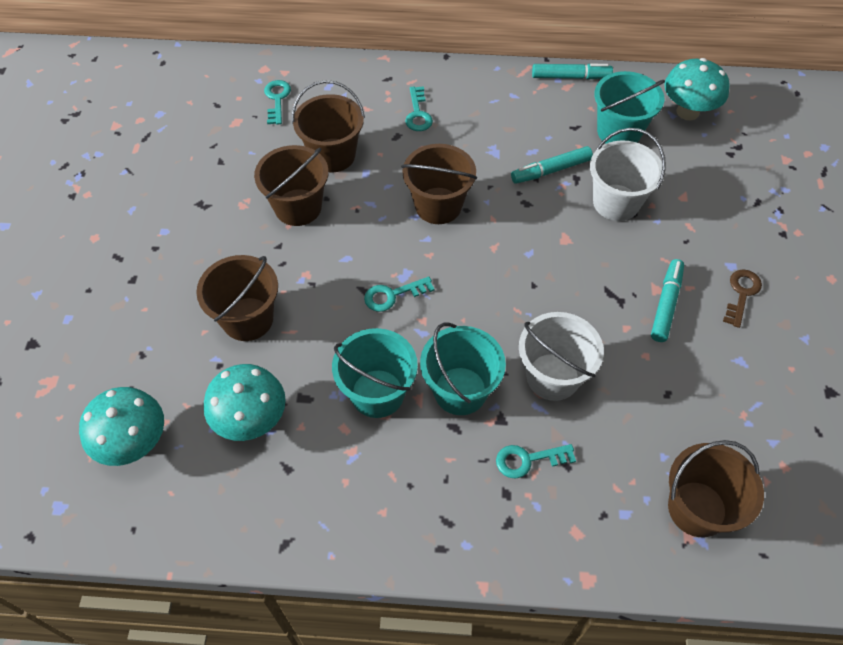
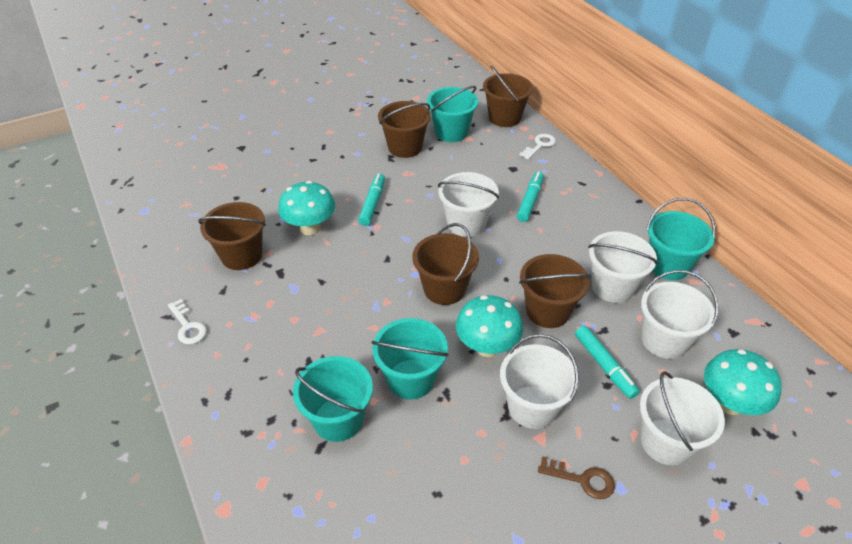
turquoise bucket: 3 -> 4
turquoise key: 4 -> 0
white bucket: 2 -> 5
white key: 0 -> 2

